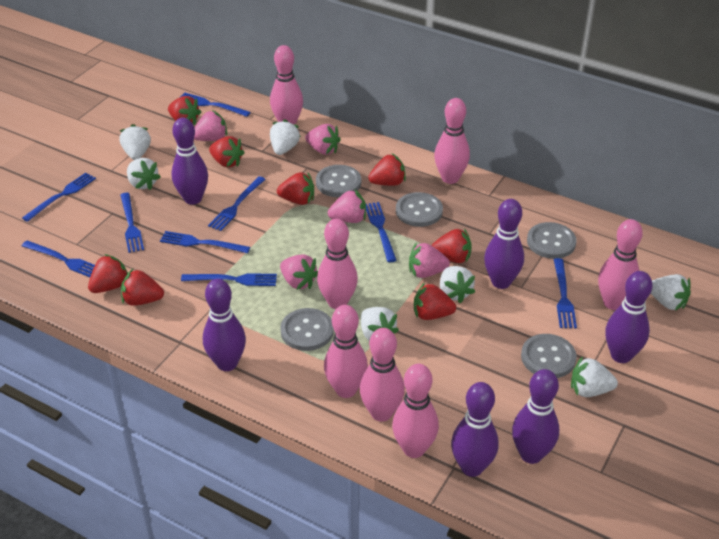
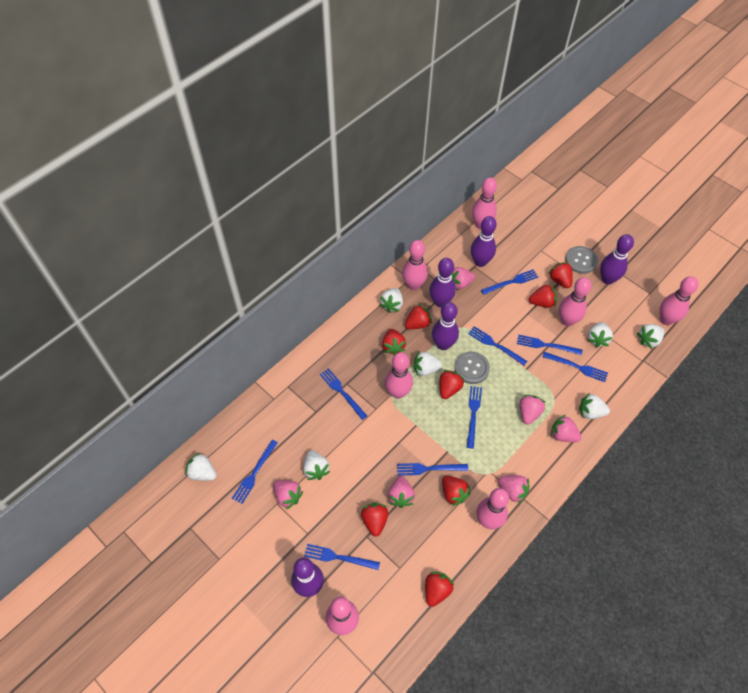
grey button: 5 -> 2
pink strawberry: 5 -> 6
purple bowling pin: 6 -> 5

